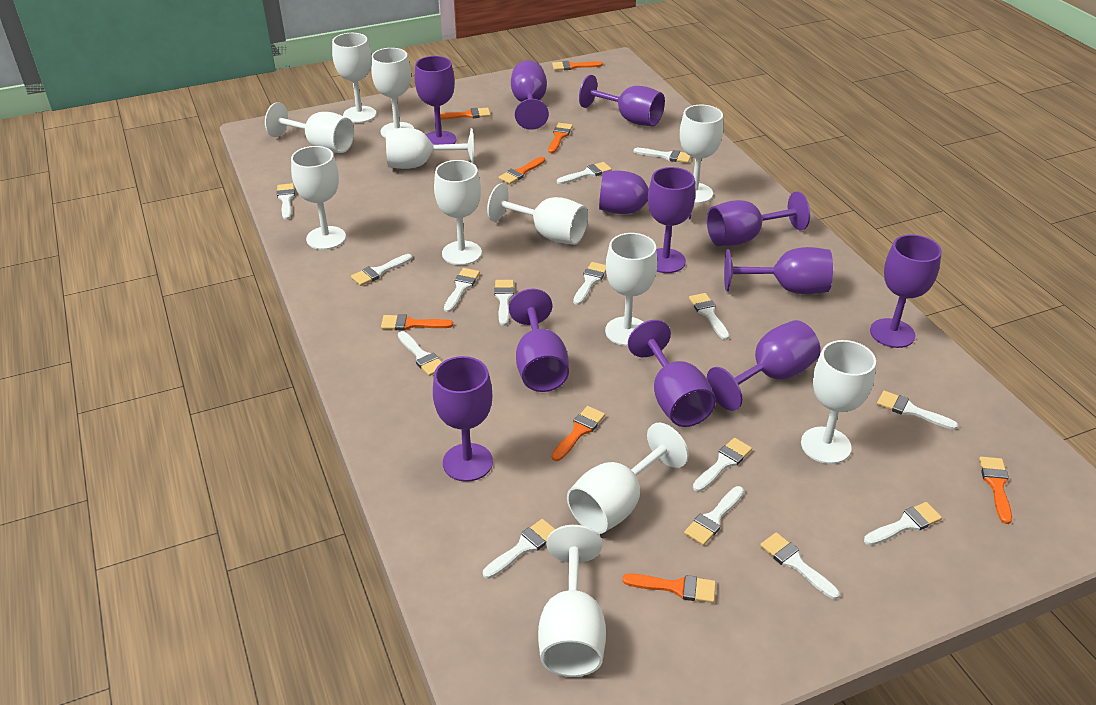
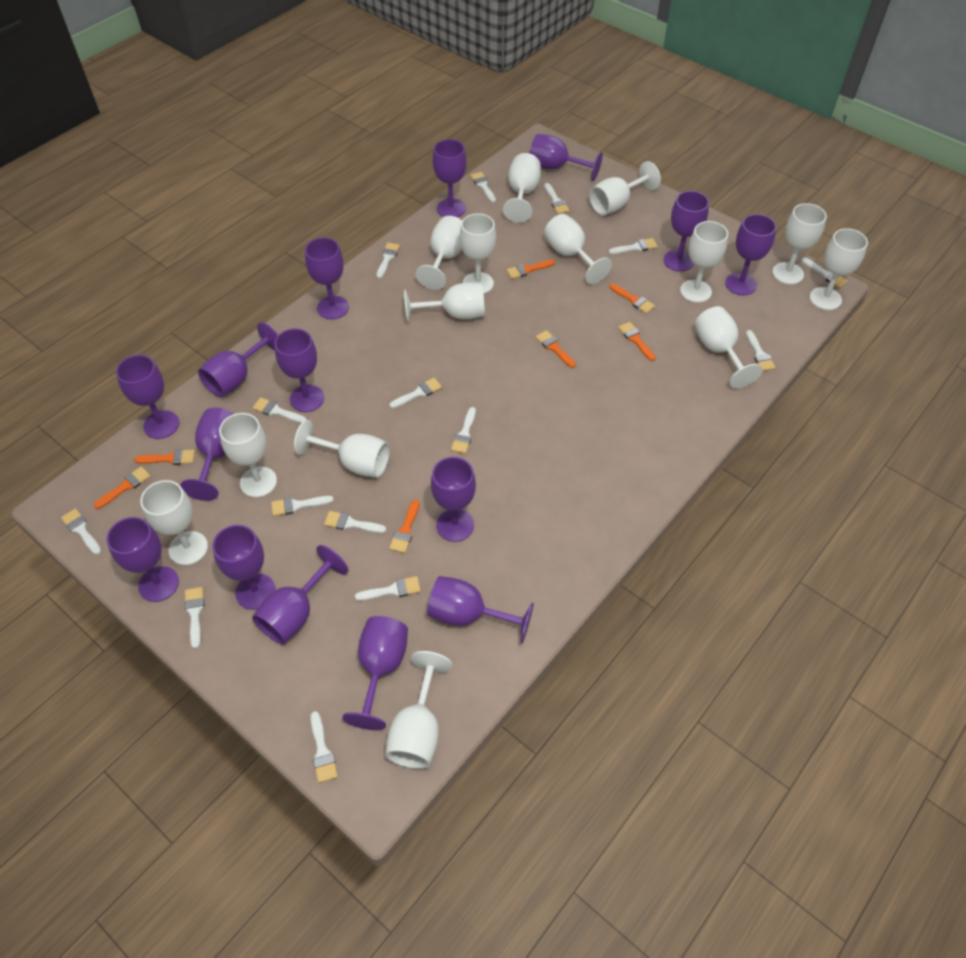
orange brush: 8 -> 7
purple goblet: 12 -> 15
white goblet: 12 -> 14

